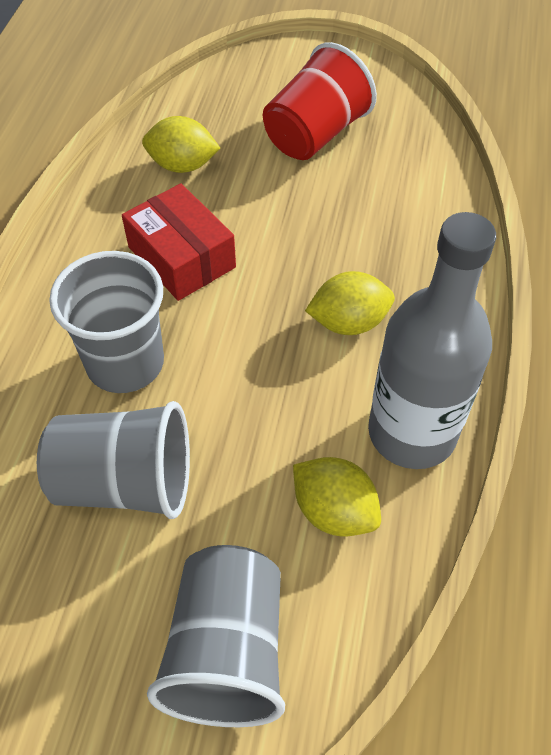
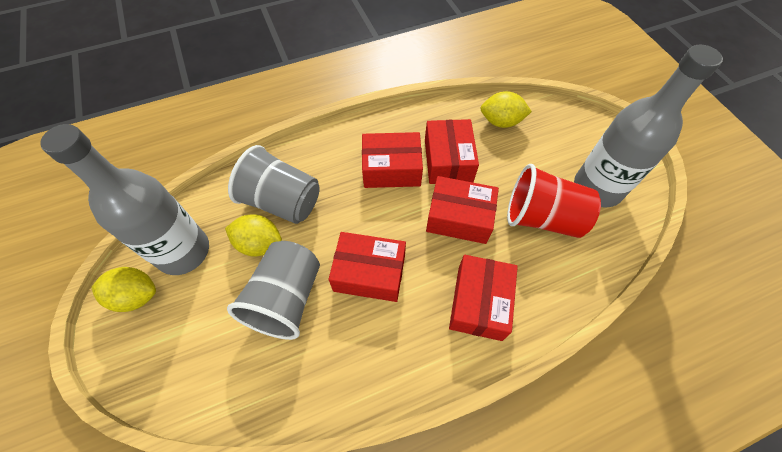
grey bottle: 1 -> 2
grey cup: 3 -> 2
red box: 1 -> 5

